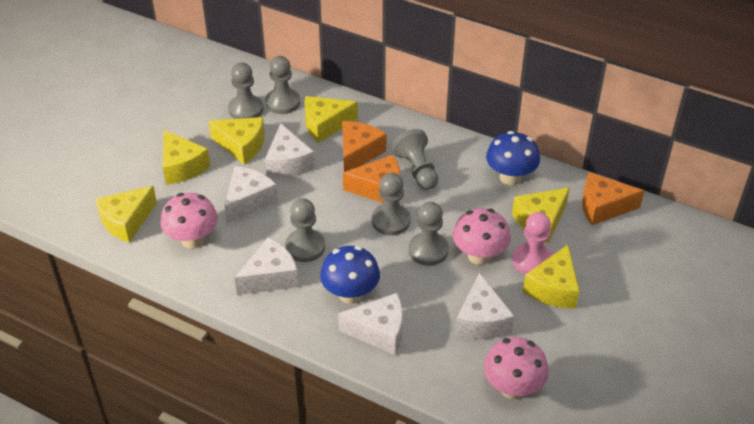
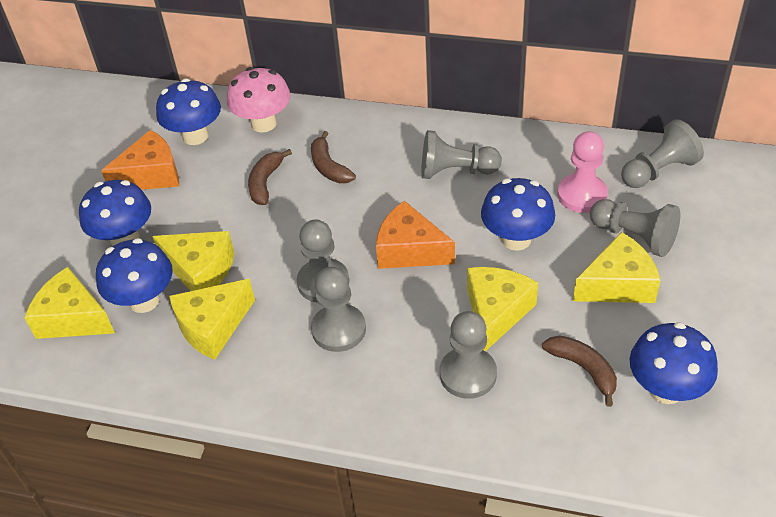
blue mushroom: 2 -> 5
brown banana: 0 -> 3
orange cheese: 3 -> 2
pink mushroom: 3 -> 1
white cheese: 5 -> 0
yellow cheese: 6 -> 5

